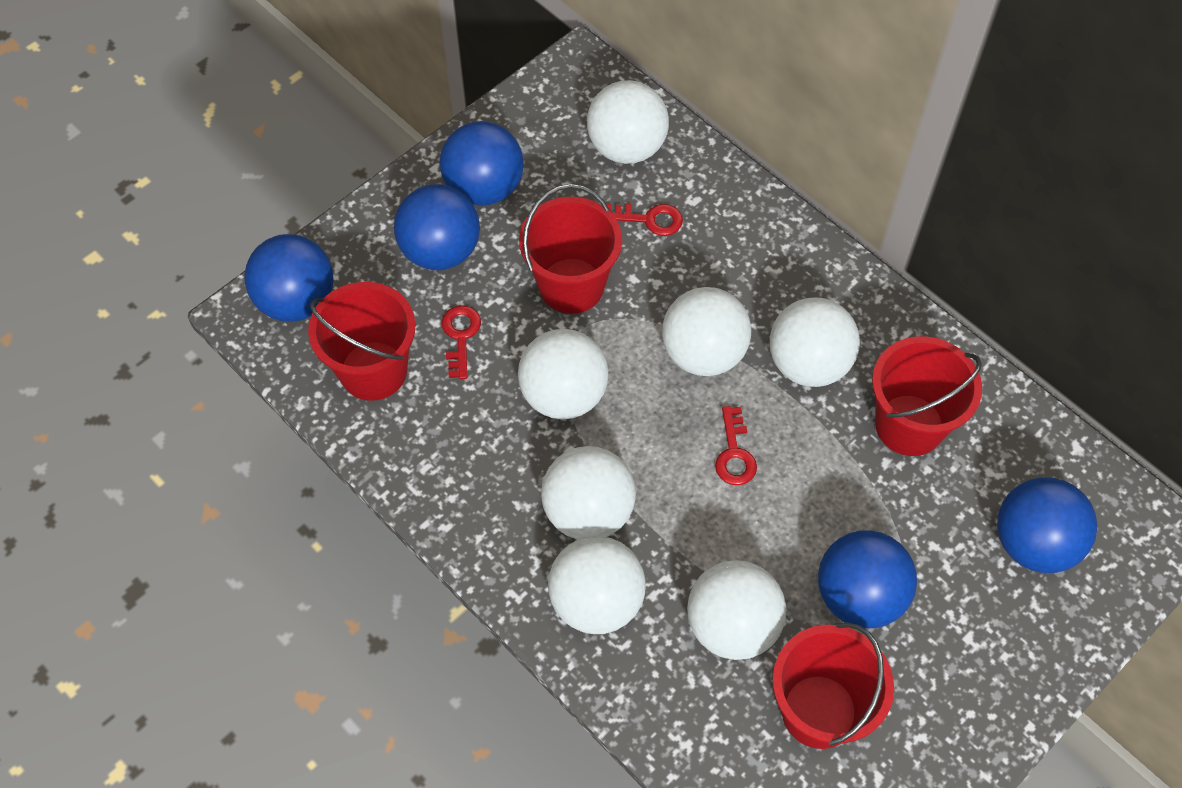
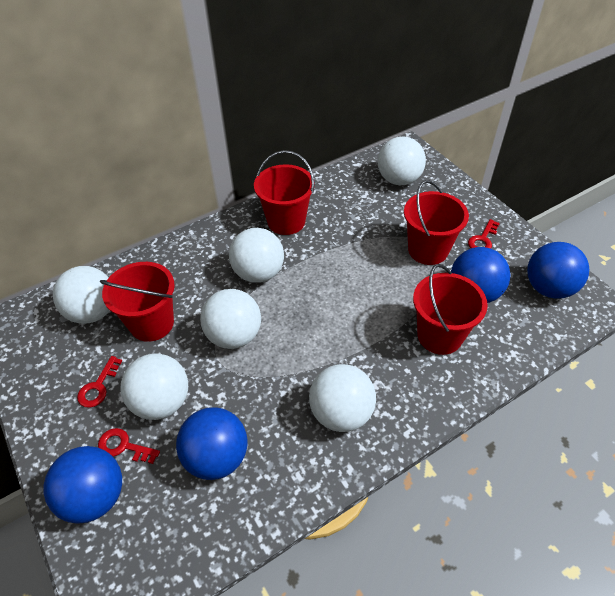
blue ball: 5 -> 4
white ball: 7 -> 6

